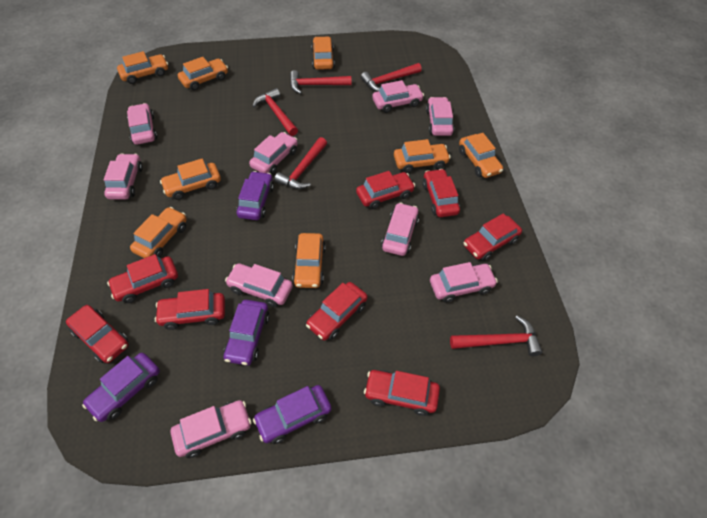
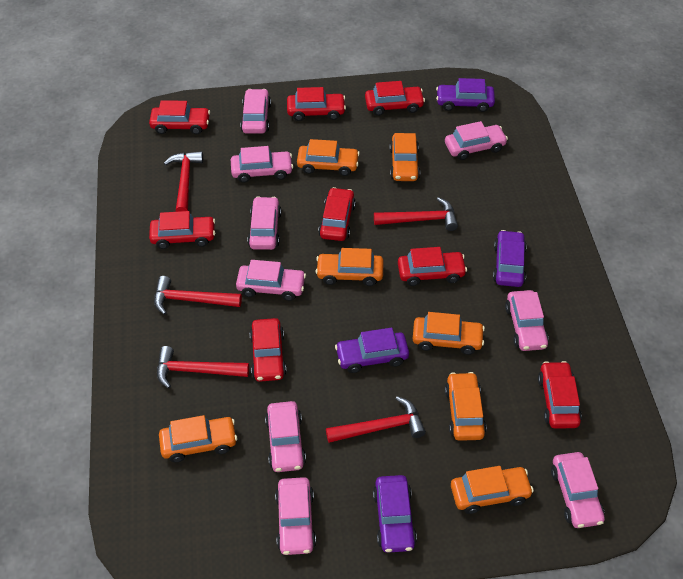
orange car: 8 -> 7

